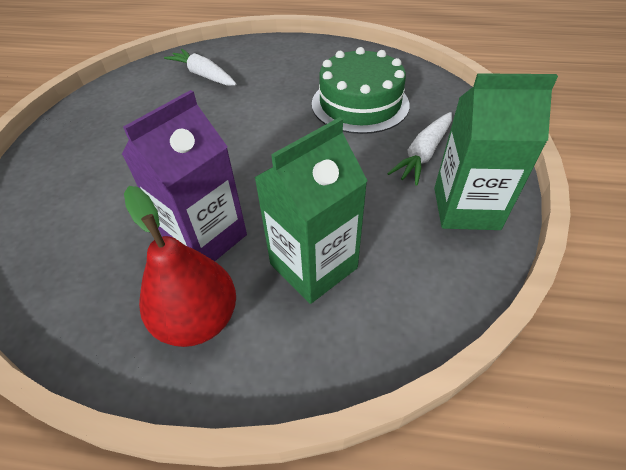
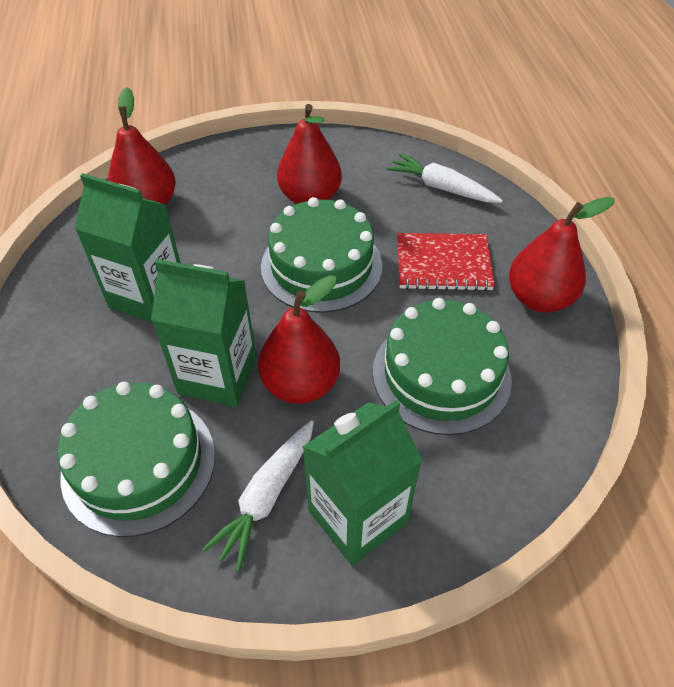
green cake: 1 -> 3
green carton: 2 -> 3
purple carton: 1 -> 0
red notebook: 0 -> 1
red pear: 1 -> 4

